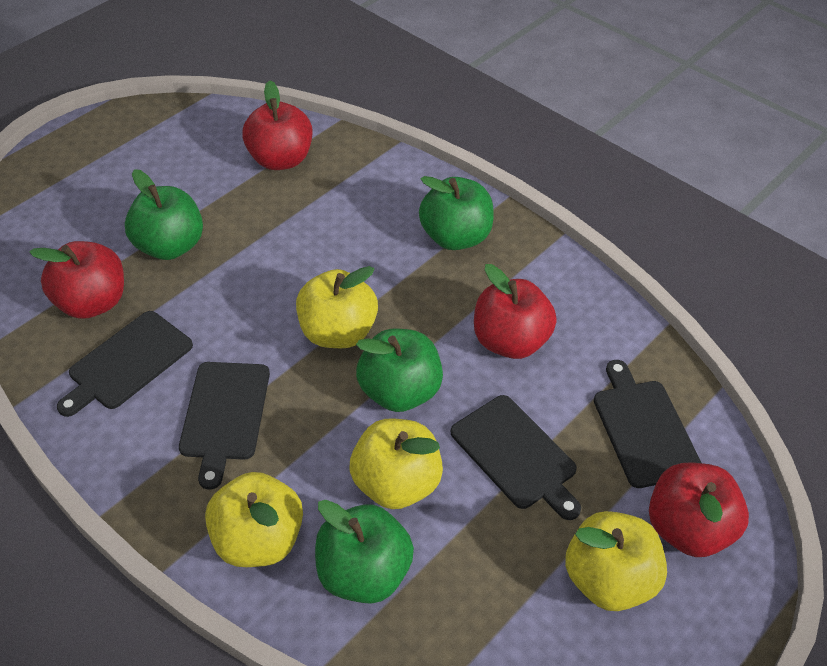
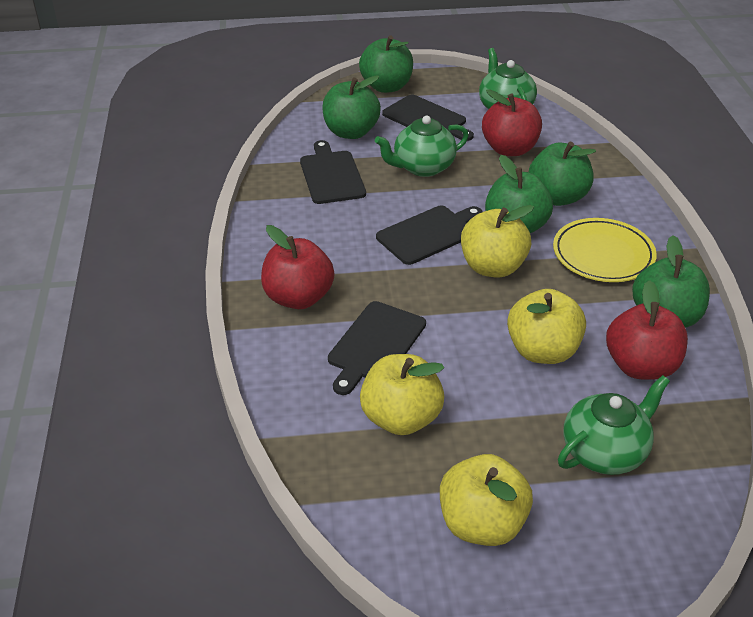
green apple: 4 -> 5
green teapot: 0 -> 3
red apple: 4 -> 3
yellow plate: 0 -> 1

